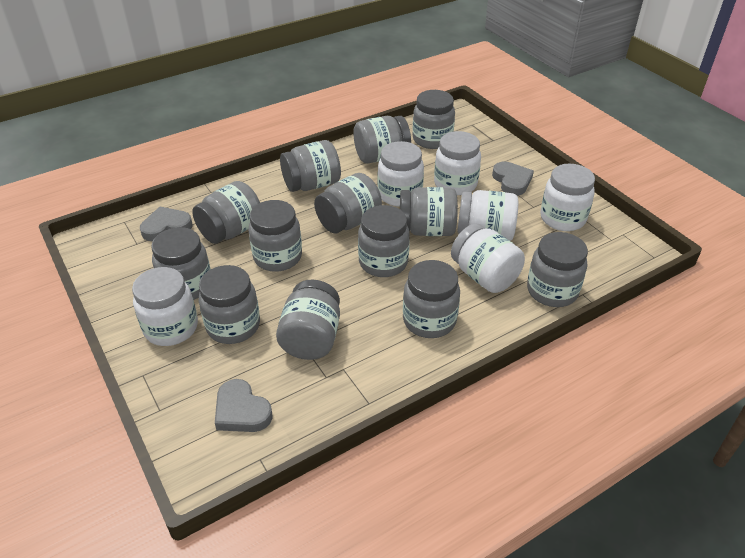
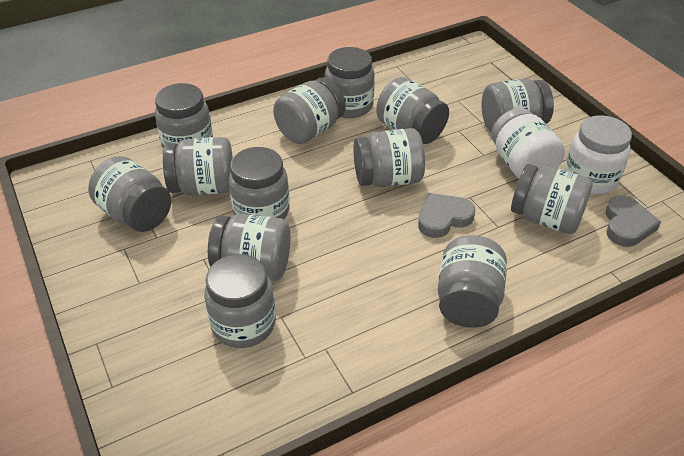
grey heart: 3 -> 2
white jar: 6 -> 2

